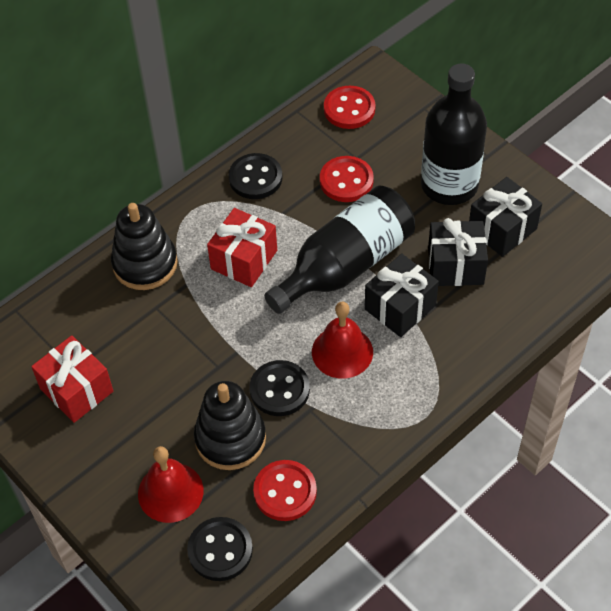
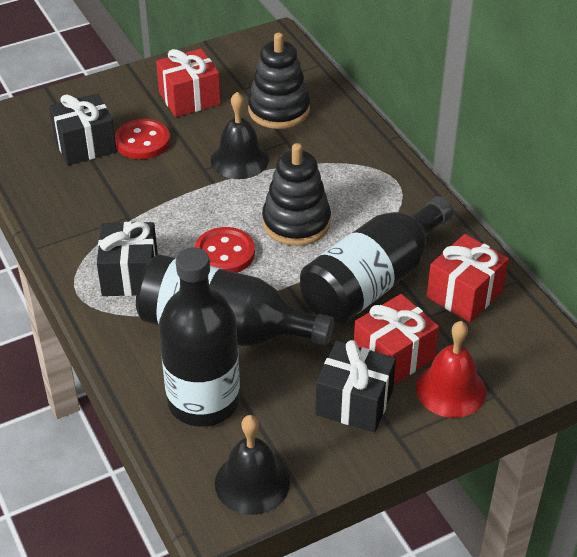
black bell: 0 -> 2
black bottle: 2 -> 3
black button: 3 -> 0
red bell: 2 -> 1
red button: 3 -> 2
red gift: 2 -> 3

